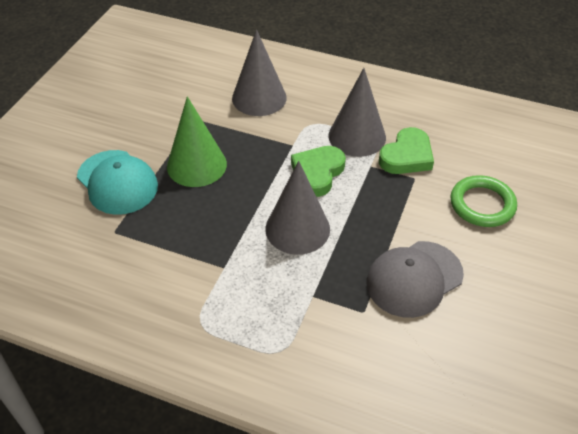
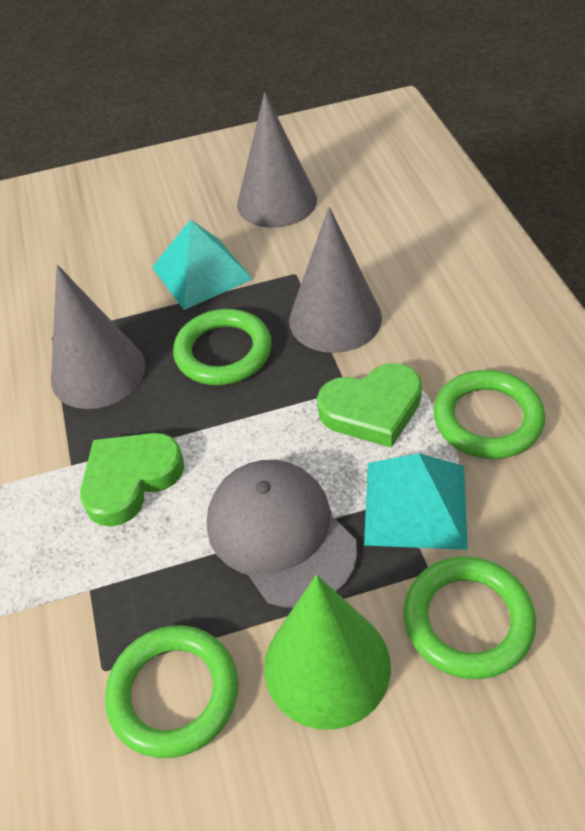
green ring: 1 -> 4
turquoise cap: 1 -> 0
turquoise pyramid: 0 -> 2

